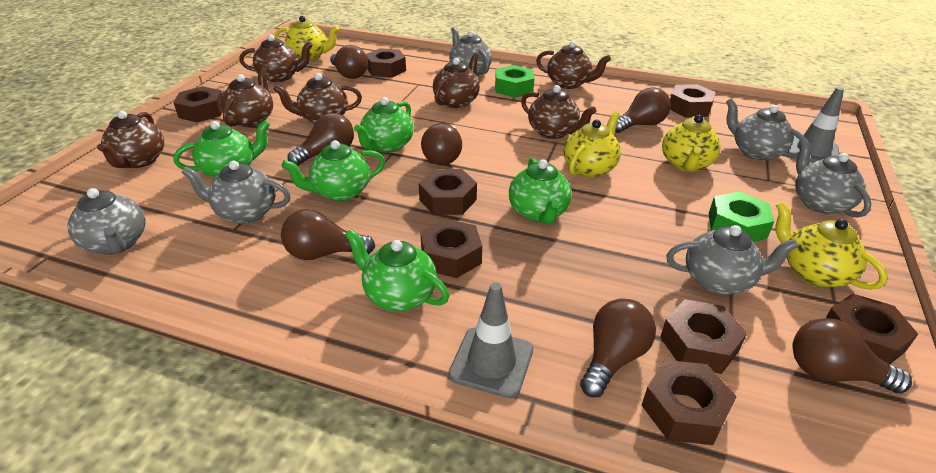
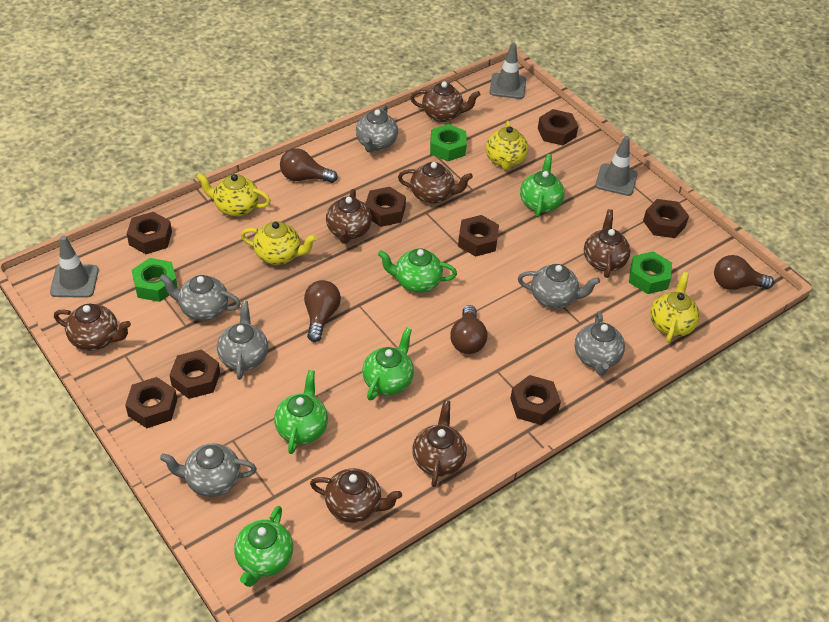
brown light bulb: 7 -> 4
green nut: 2 -> 3
grey traffic cone: 2 -> 3

